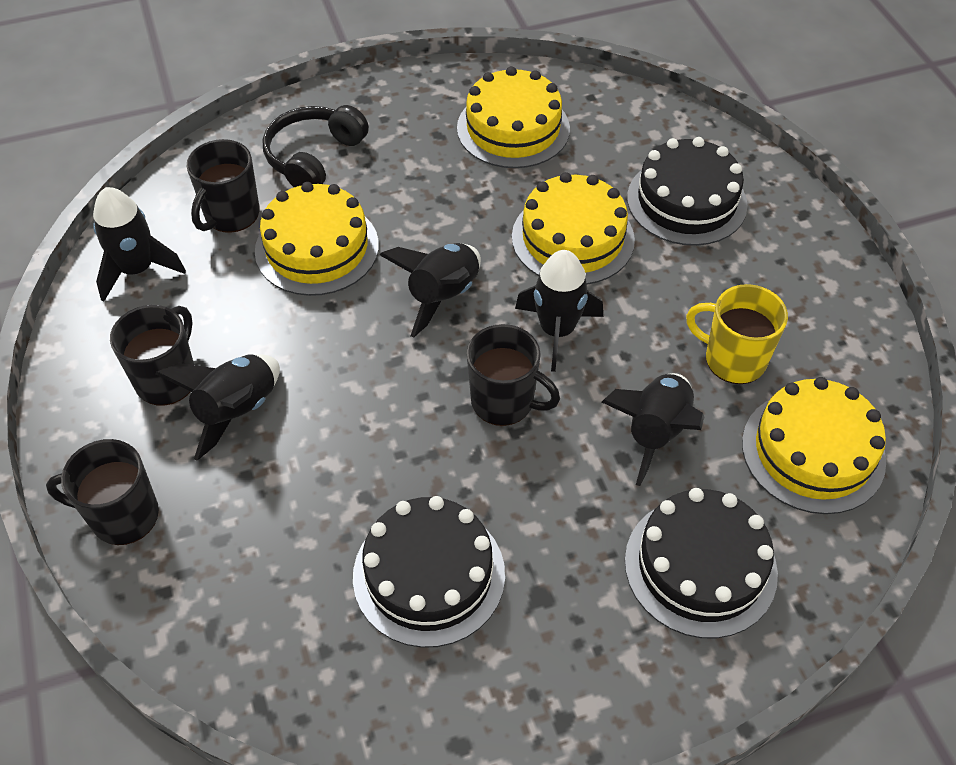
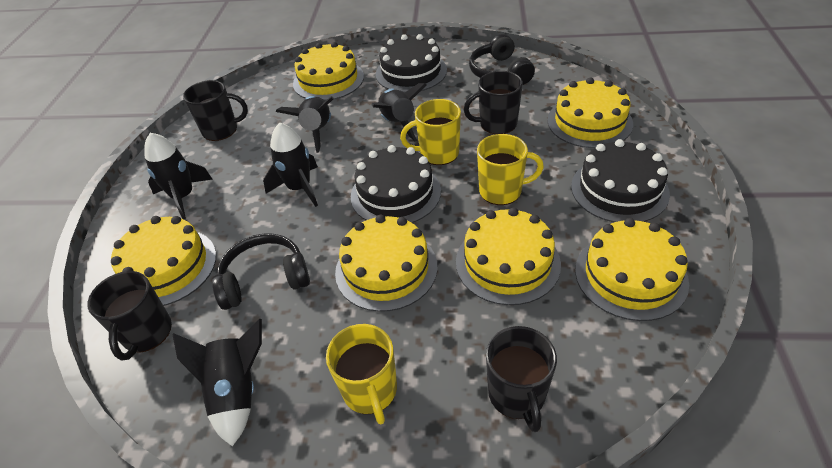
black headphones: 1 -> 2
yellow cake: 4 -> 6
yellow mug: 1 -> 3

